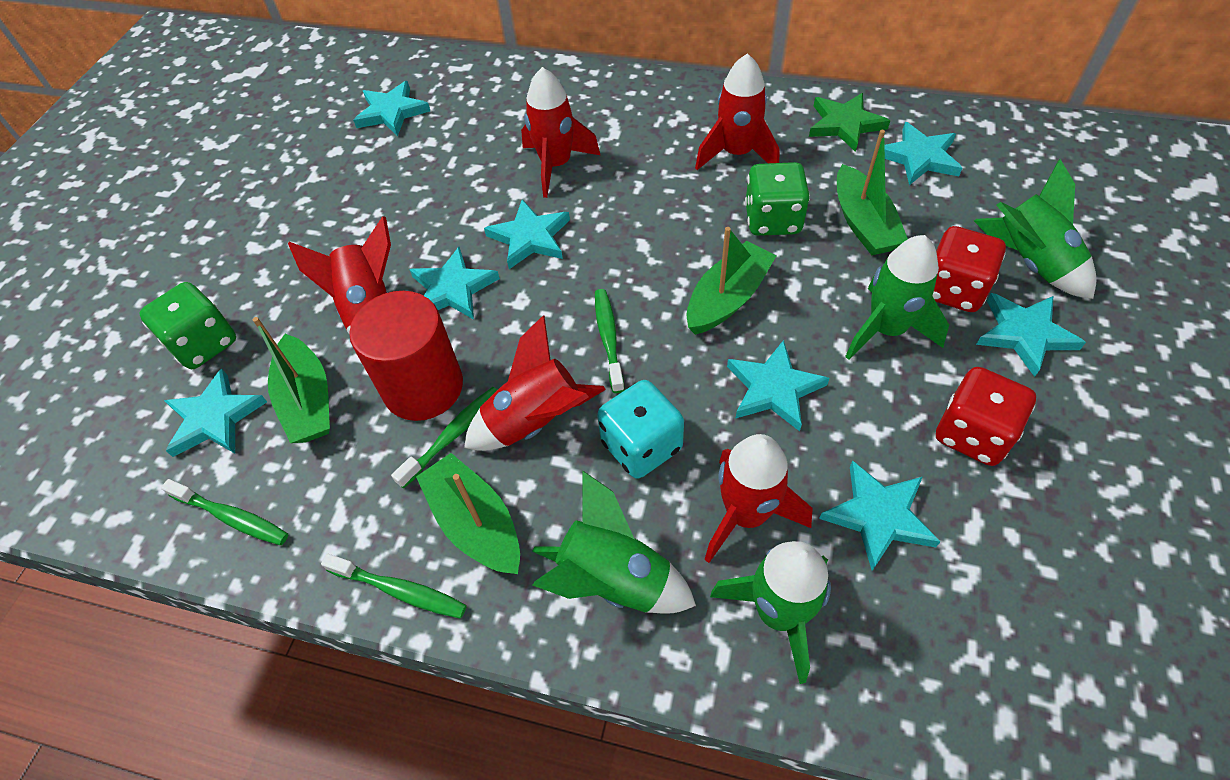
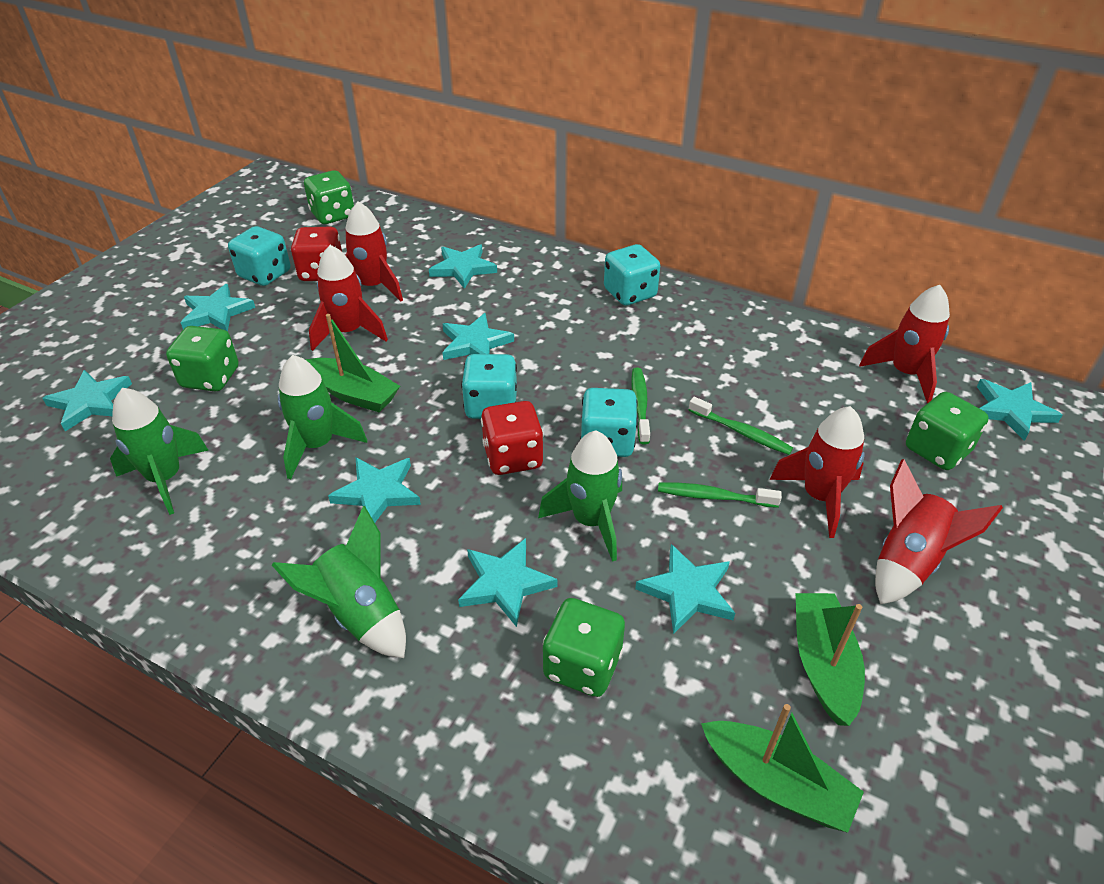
green boat: 4 -> 3
green dice: 2 -> 4
green star: 1 -> 0
green toothbrush: 4 -> 3
red cylinder: 1 -> 0
turquoise dice: 1 -> 4

